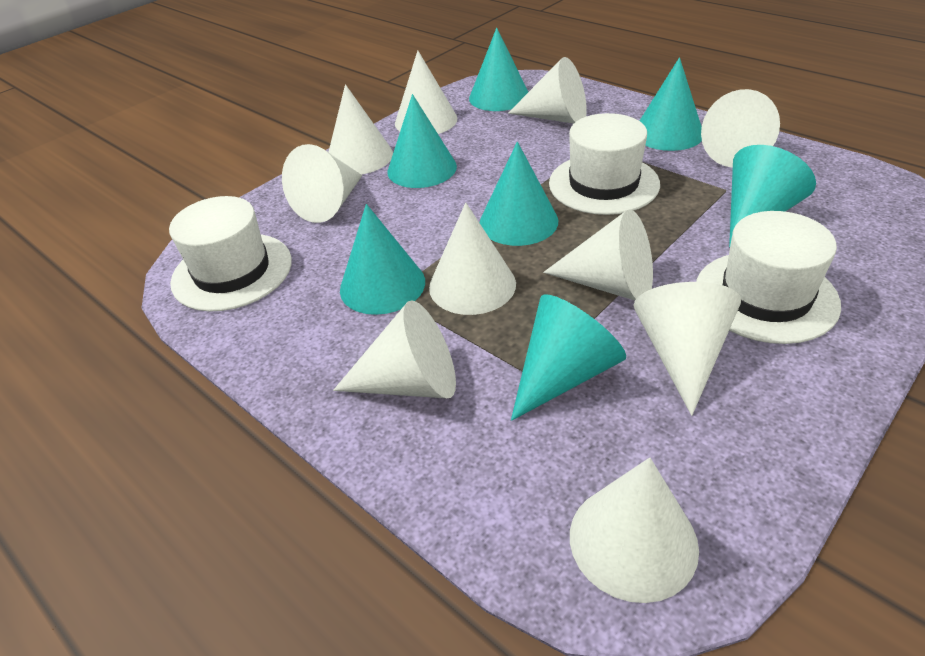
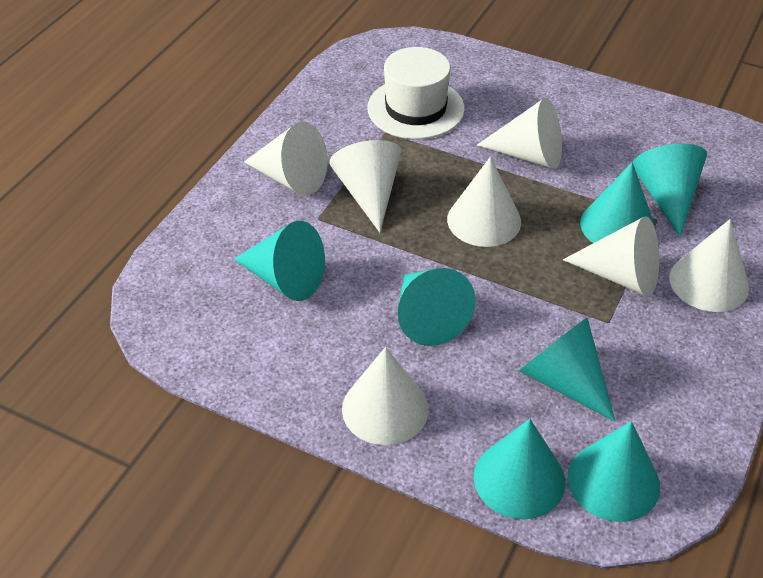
white cone: 10 -> 7
white hat: 3 -> 1

